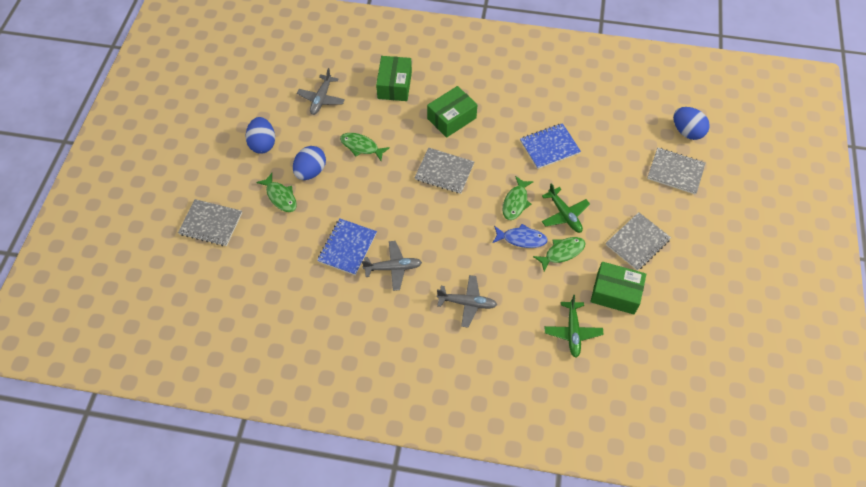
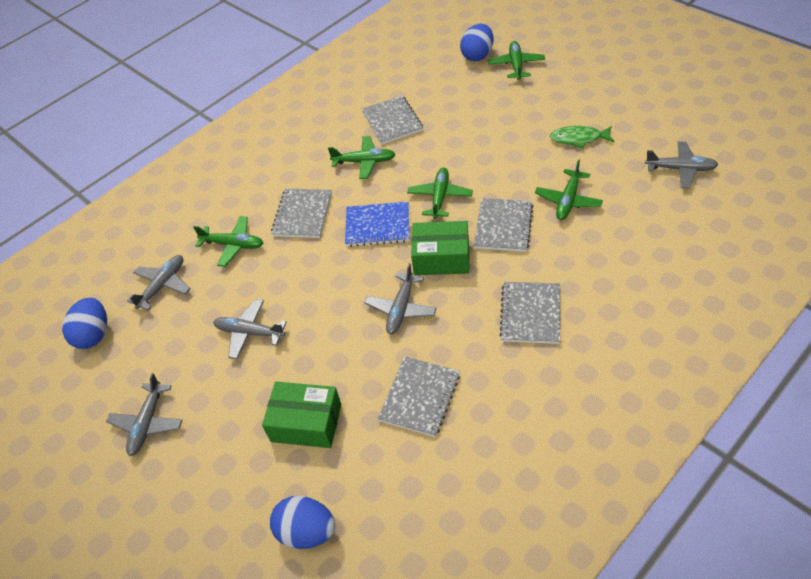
blue fish: 1 -> 0
blue notebook: 2 -> 1
green box: 3 -> 2
green fish: 4 -> 1
green plane: 2 -> 5
grey notebook: 4 -> 5
grey plane: 3 -> 5

